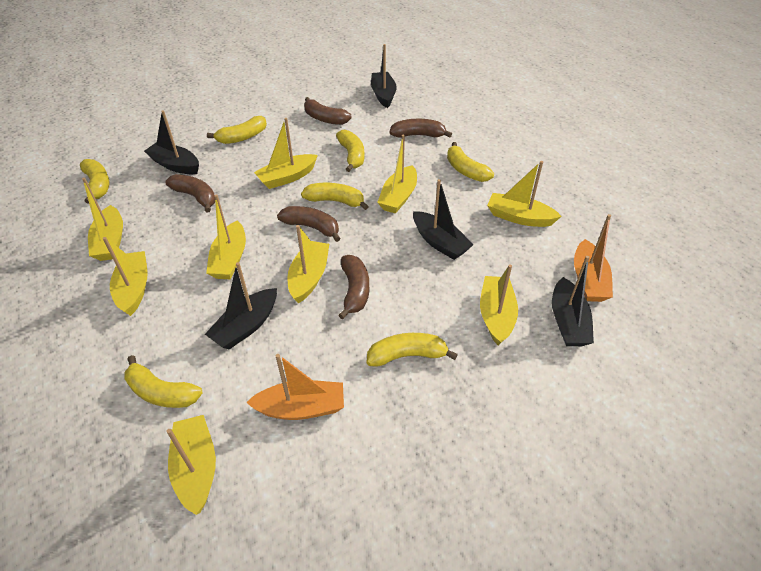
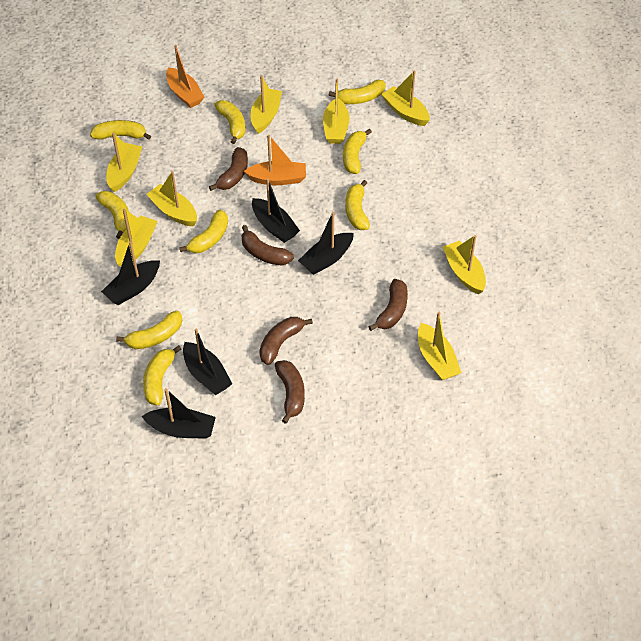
yellow banana: 7 -> 9
yellow boat: 9 -> 8

